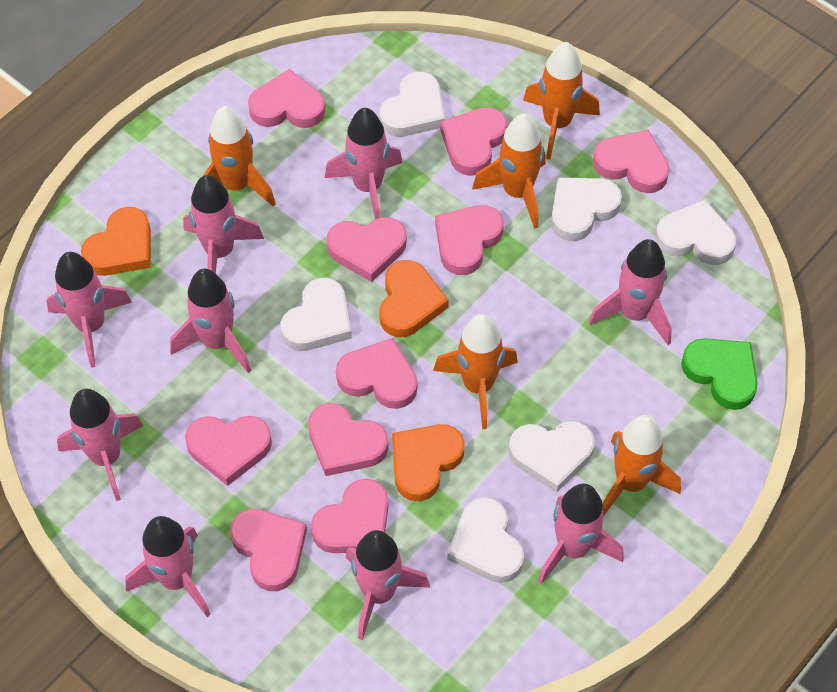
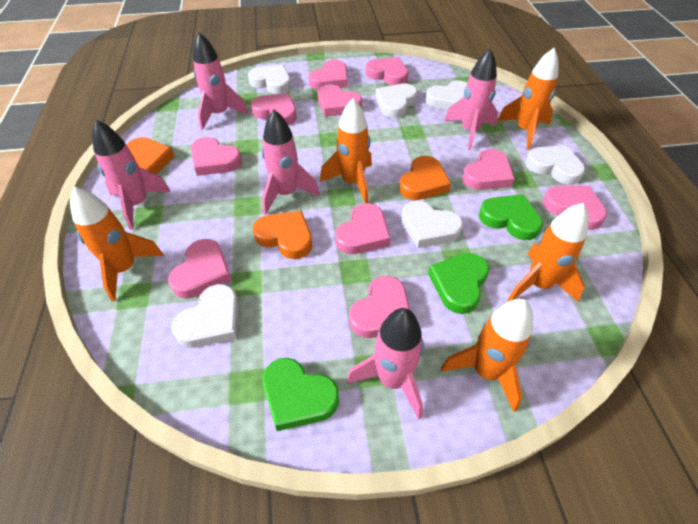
green heart: 1 -> 3
pink rocket: 9 -> 5

